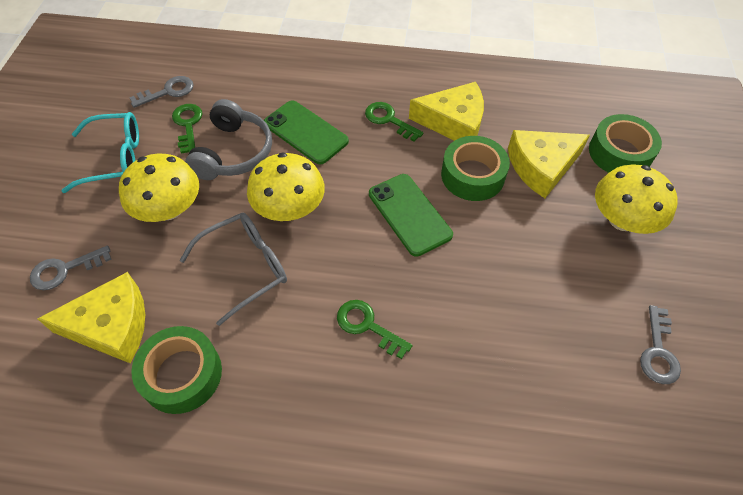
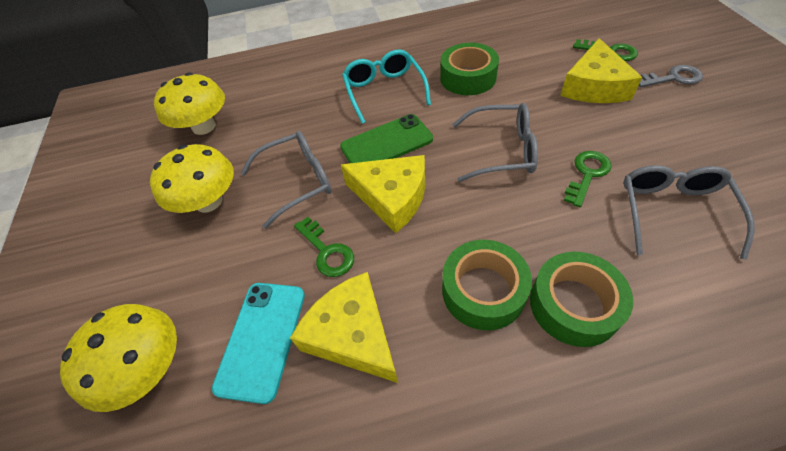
green phone: 2 -> 1
grey glasses: 1 -> 3
grey headphones: 1 -> 0
grey key: 3 -> 1
turquoise phone: 0 -> 1

